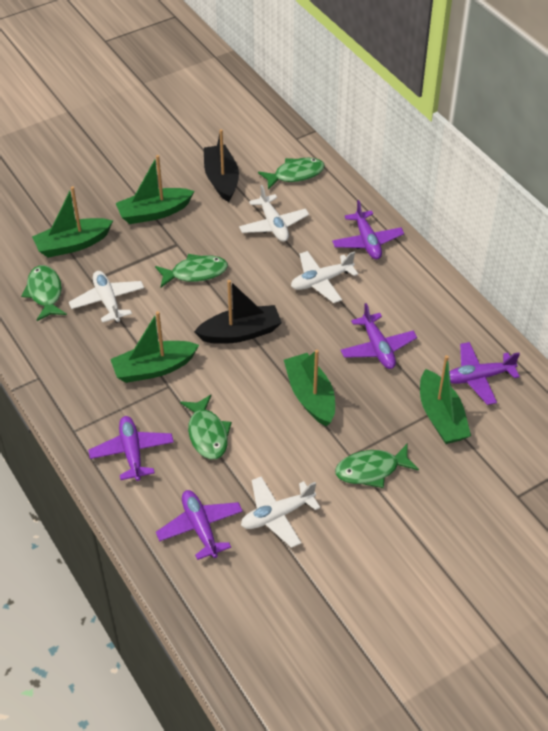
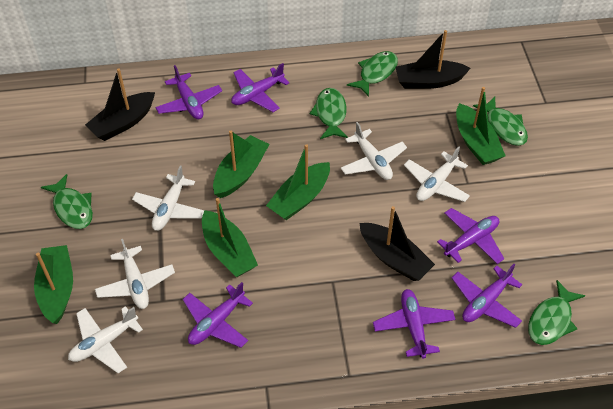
black boat: 2 -> 3
purple plane: 5 -> 6
white plane: 4 -> 5

